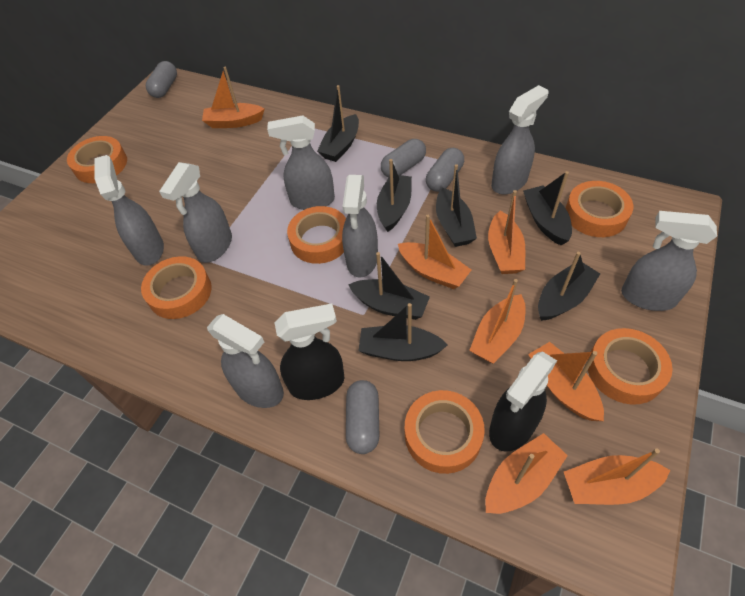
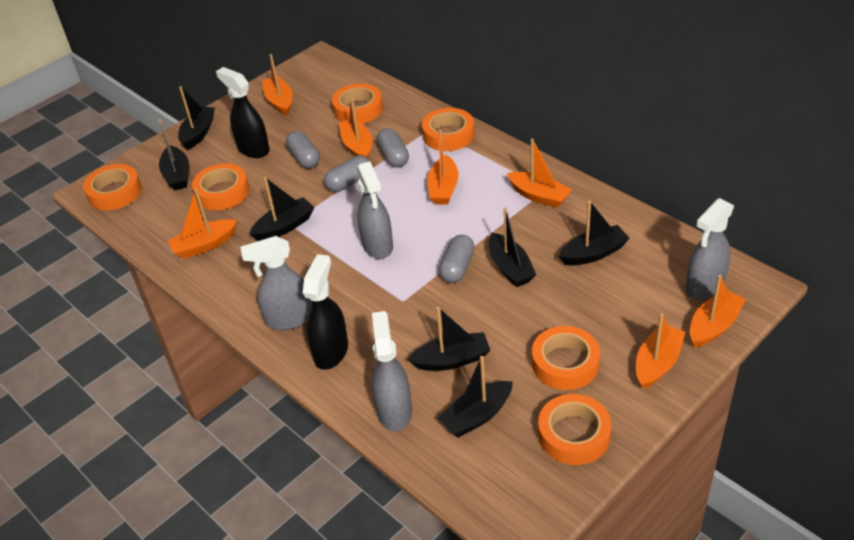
grey spray bottle: 7 -> 4

